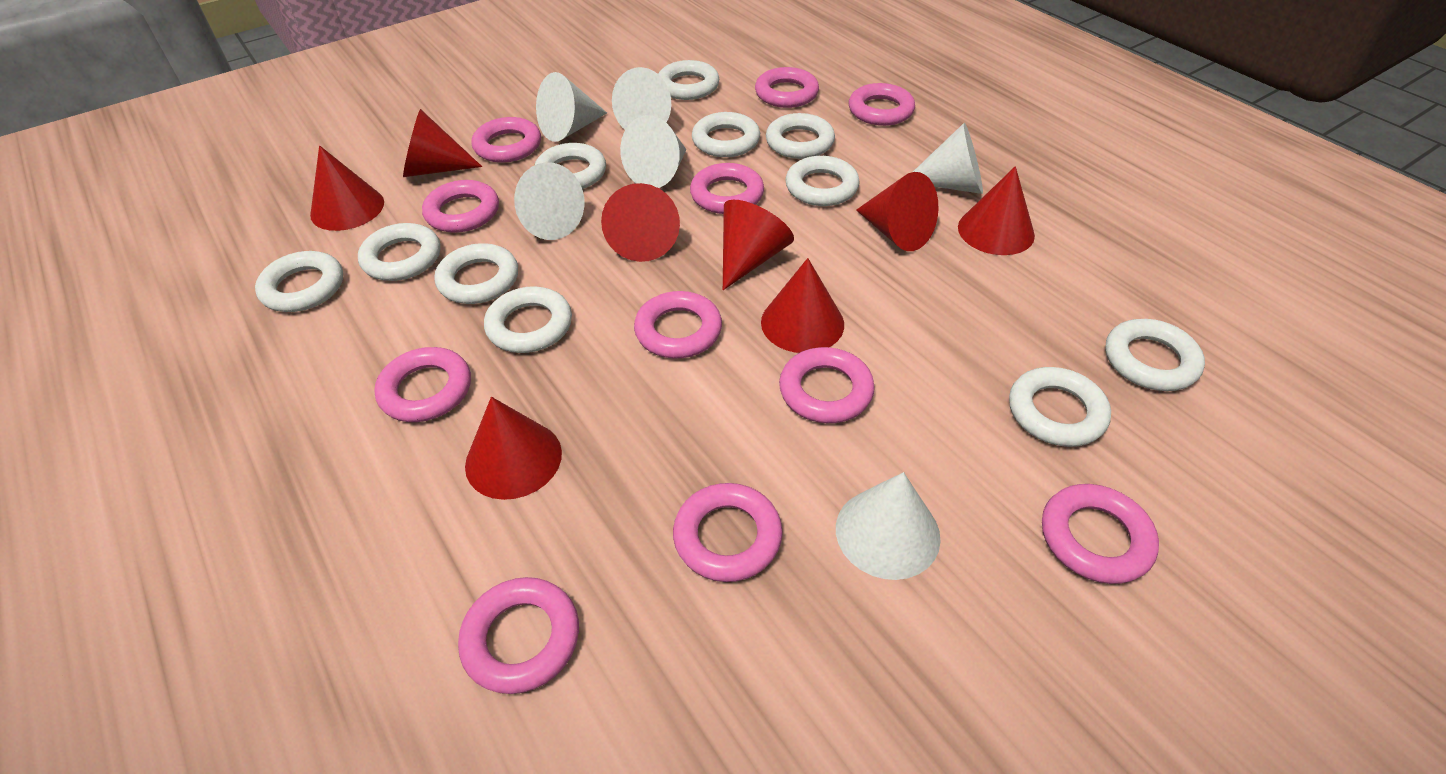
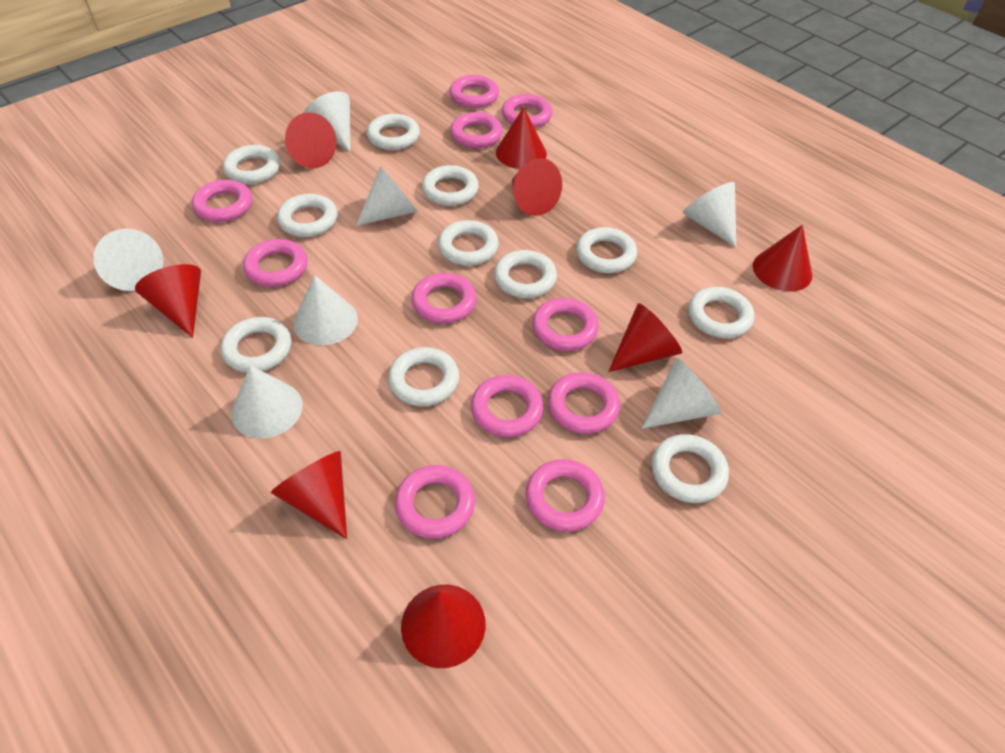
white cone: 6 -> 7

